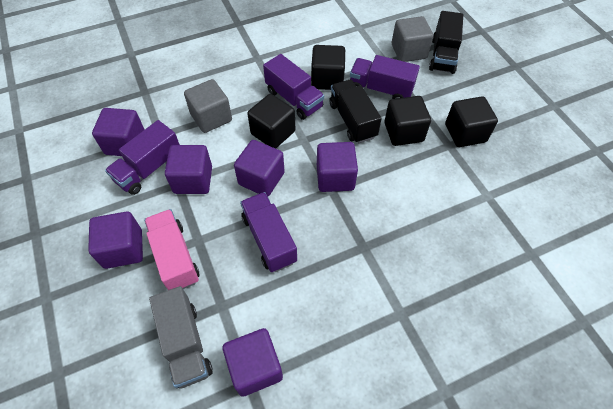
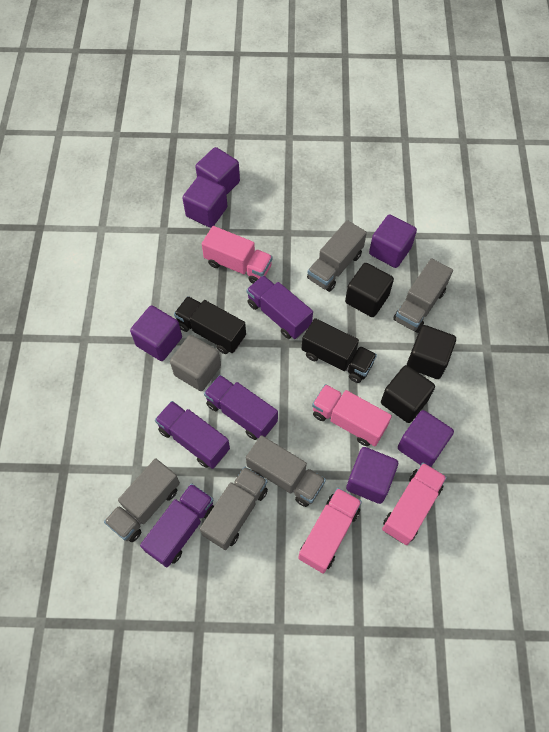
black cube: 4 -> 3
grey cube: 2 -> 1
grey truck: 1 -> 5
pink truck: 1 -> 4

